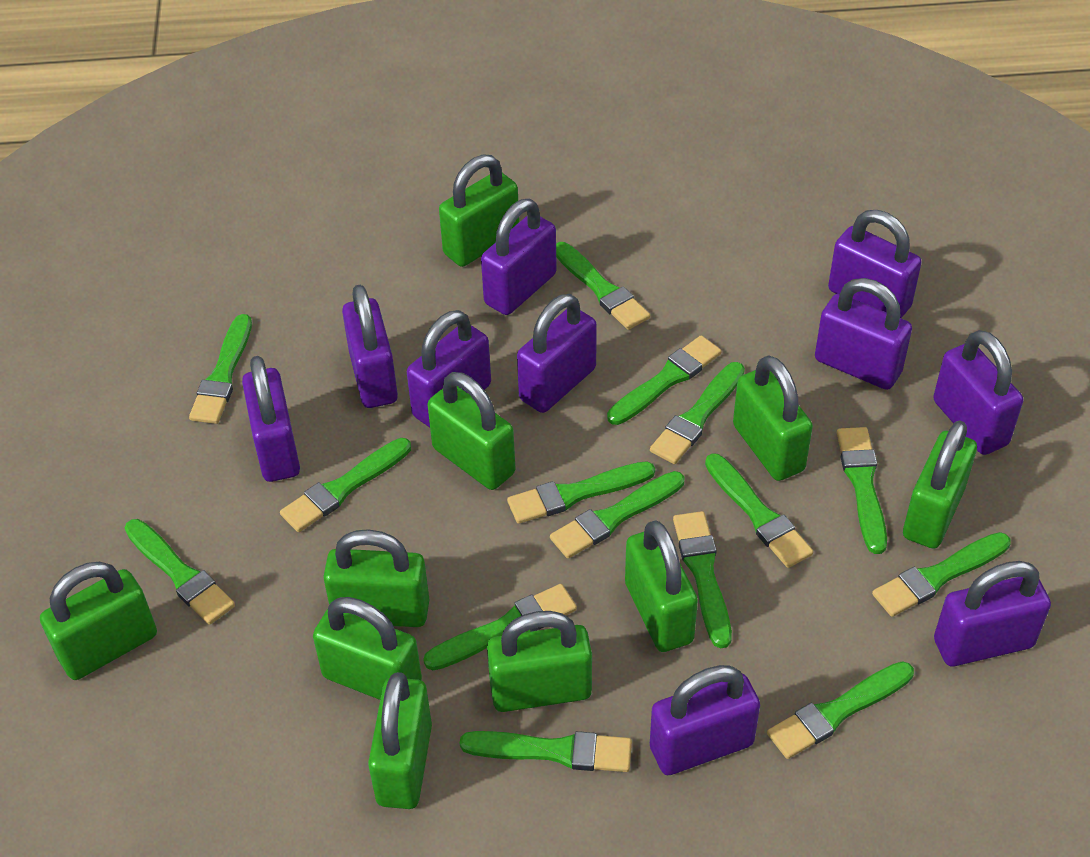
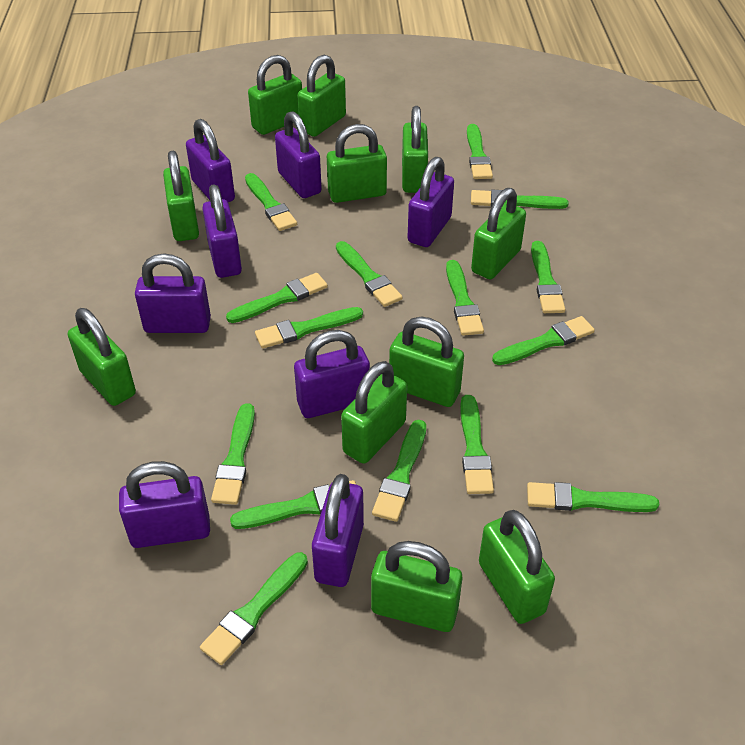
green padlock: 10 -> 11
purple padlock: 10 -> 8

